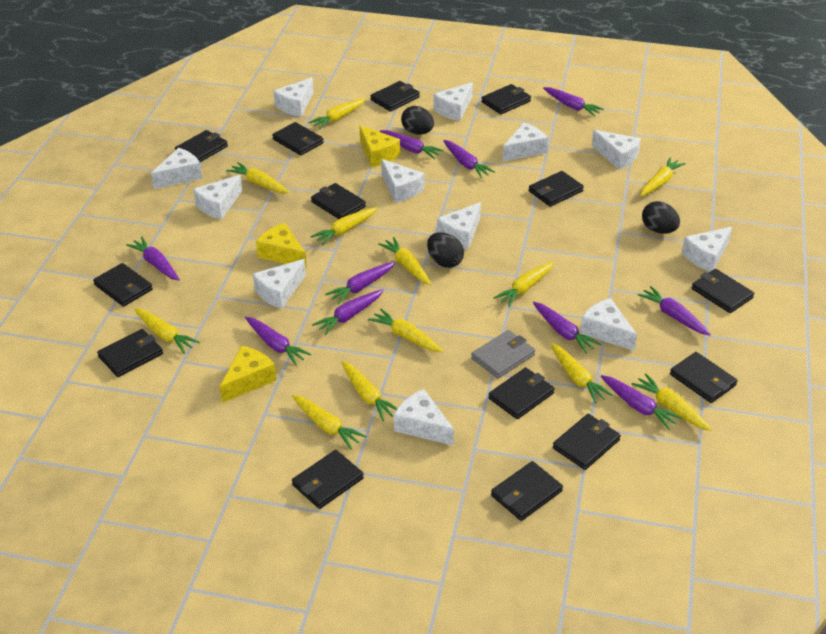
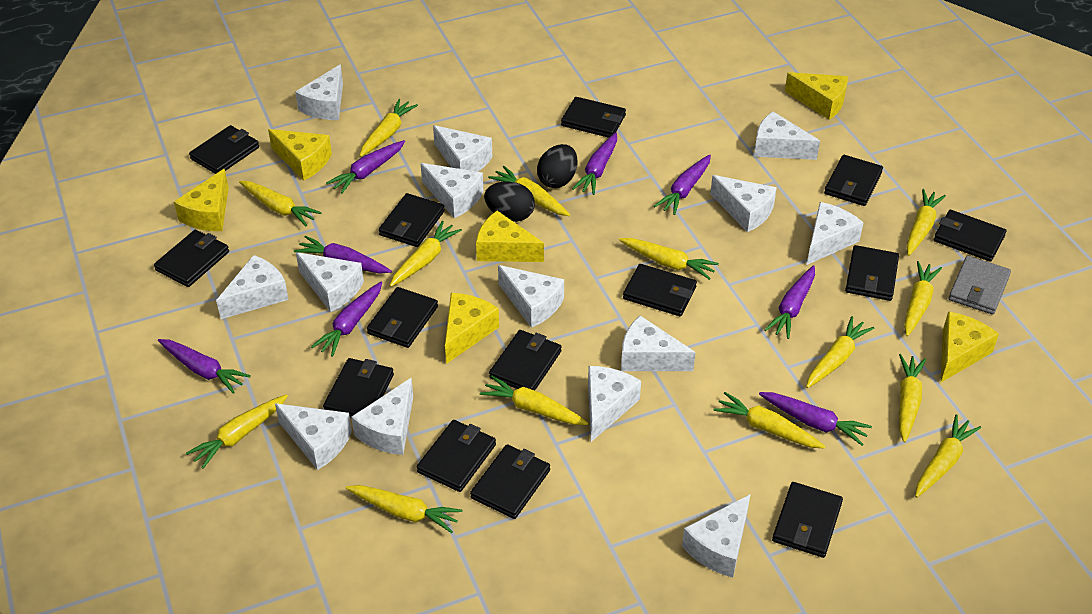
black egg: 3 -> 2
purple carrot: 10 -> 8
white cheese: 12 -> 14
yellow carrot: 12 -> 14
yellow cheese: 3 -> 6

